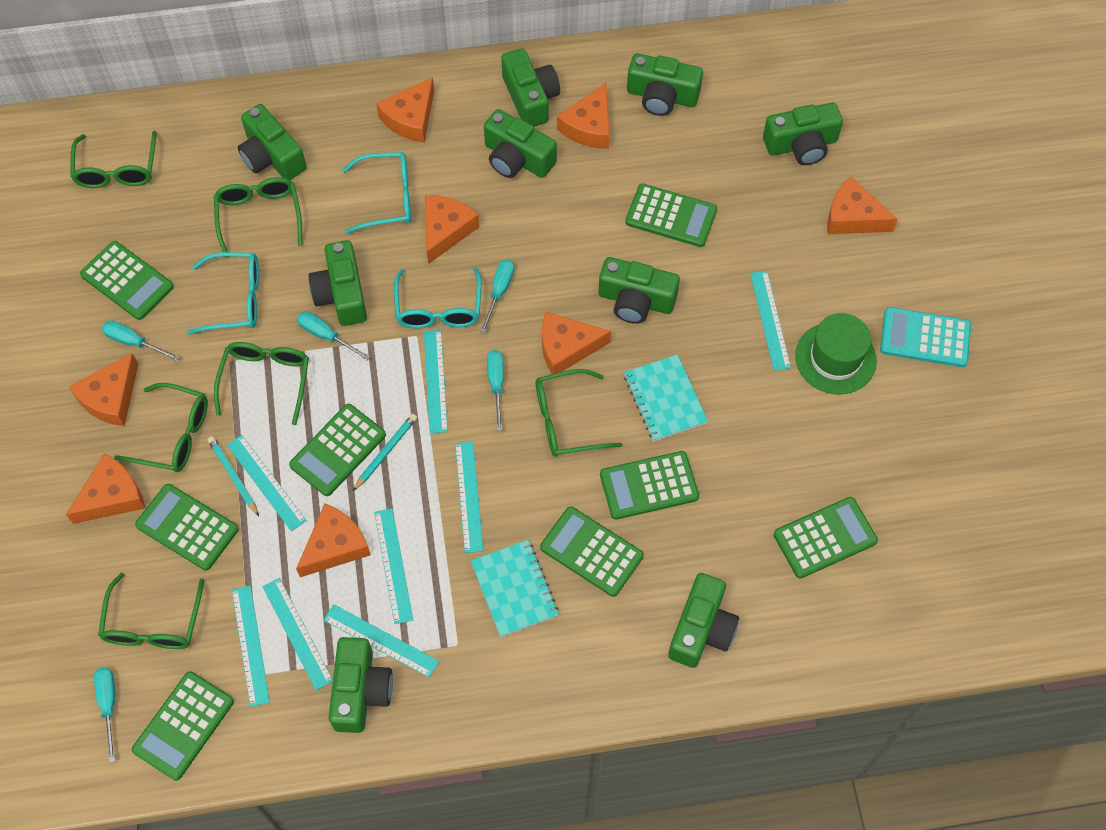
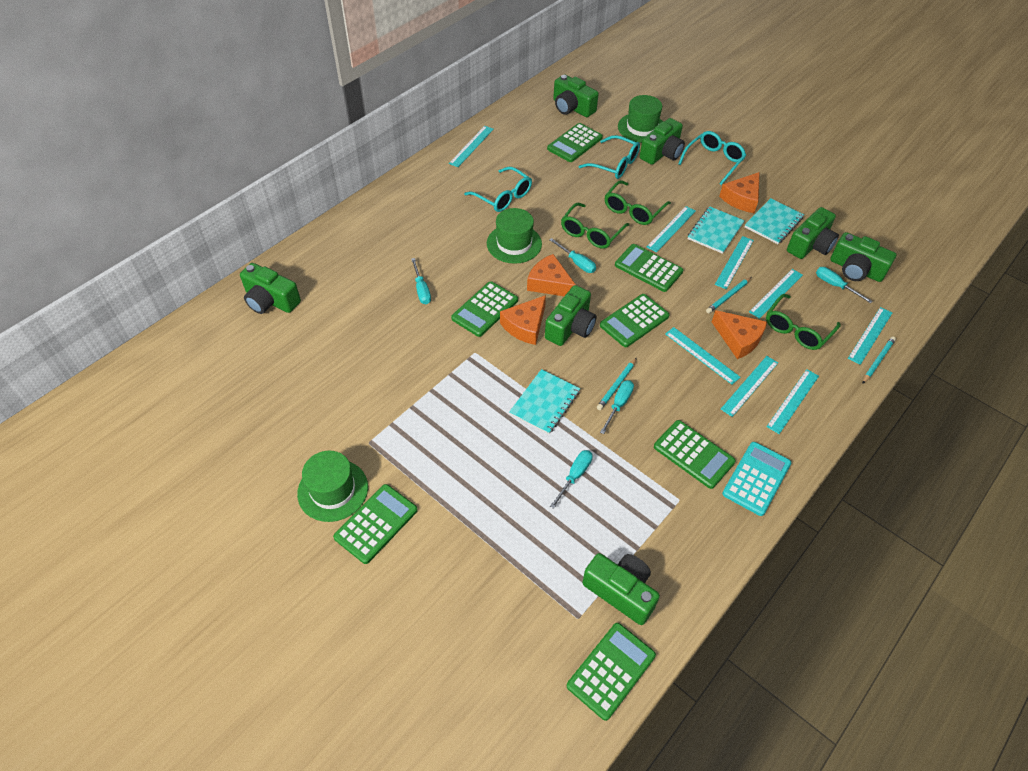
green calculator: 8 -> 7
green camera: 9 -> 7
green glasses: 6 -> 3
green hat: 1 -> 3
orange cheese: 8 -> 4
turquoise notebook: 2 -> 3
turquoise pencil: 2 -> 3

